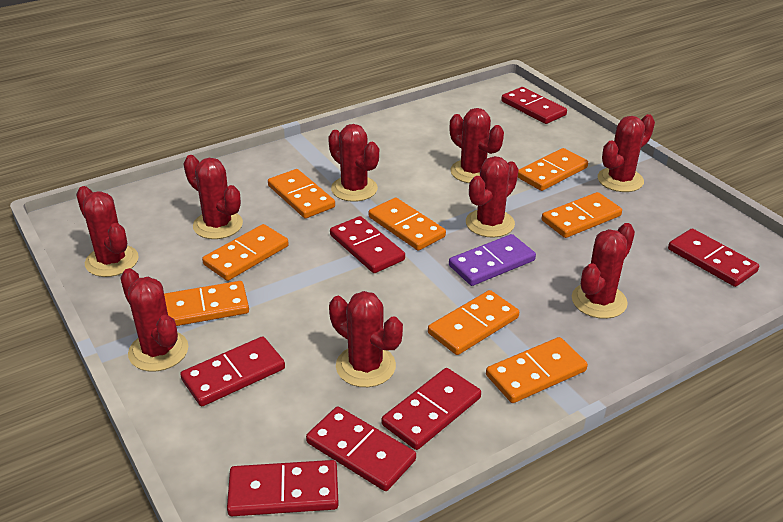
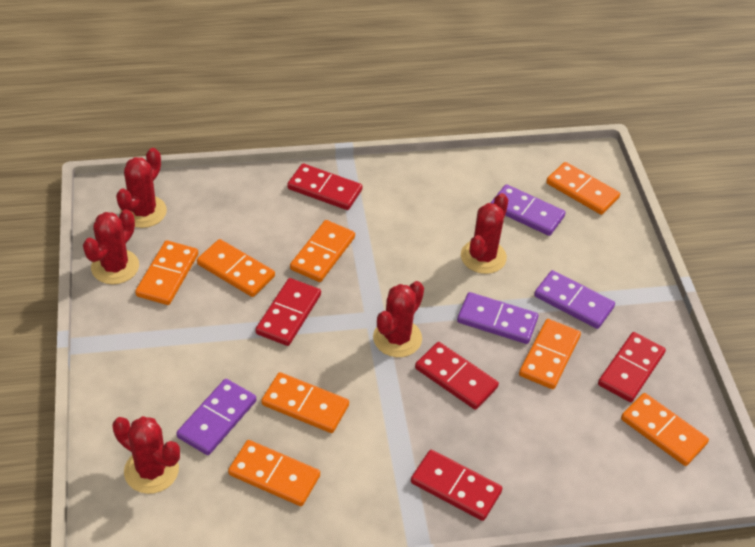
purple domino: 1 -> 4
red cactus: 9 -> 5
red domino: 7 -> 5

